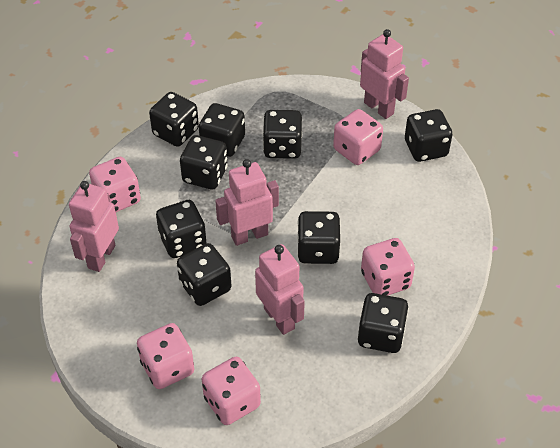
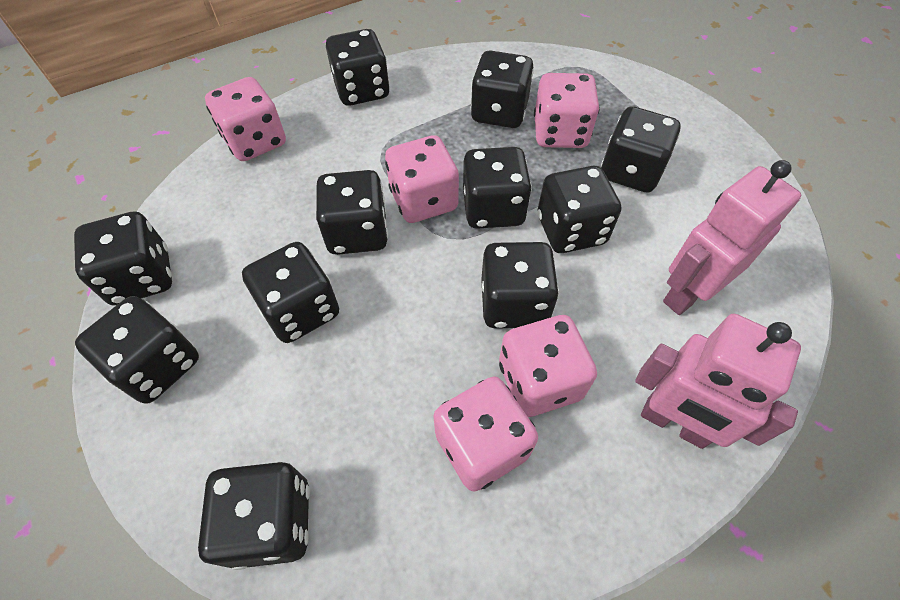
black dice: 9 -> 11
pink robot: 4 -> 2

